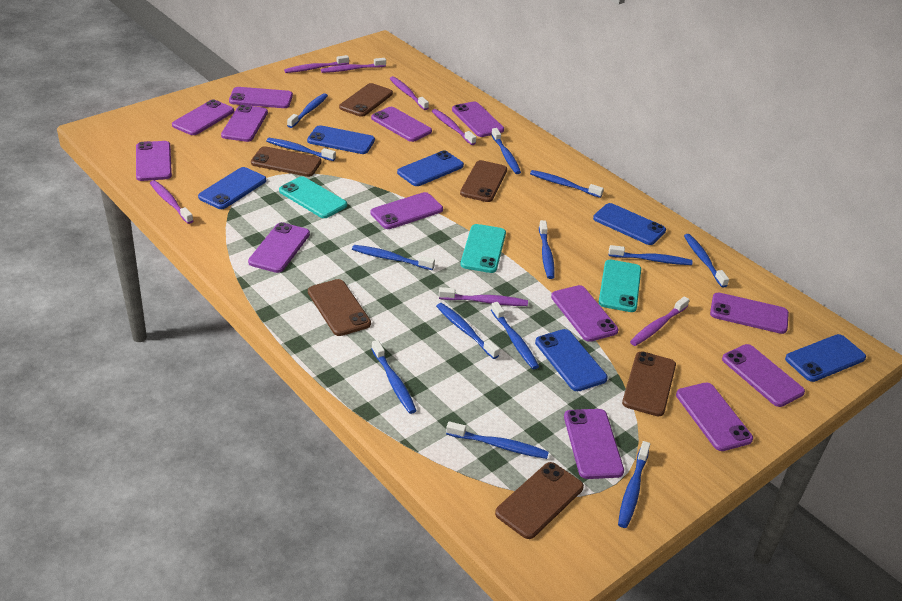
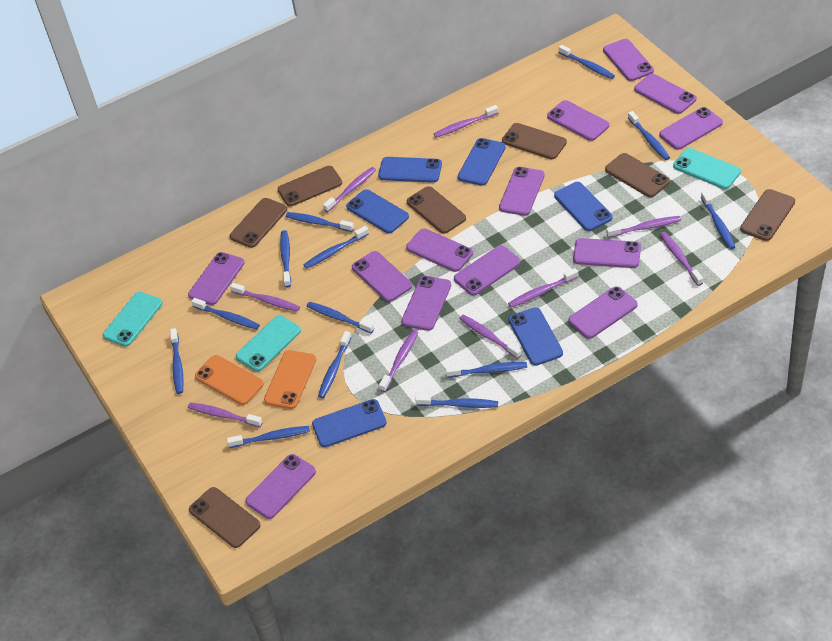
brown phone: 6 -> 7
orange phone: 0 -> 2
purple toothbrush: 7 -> 9

